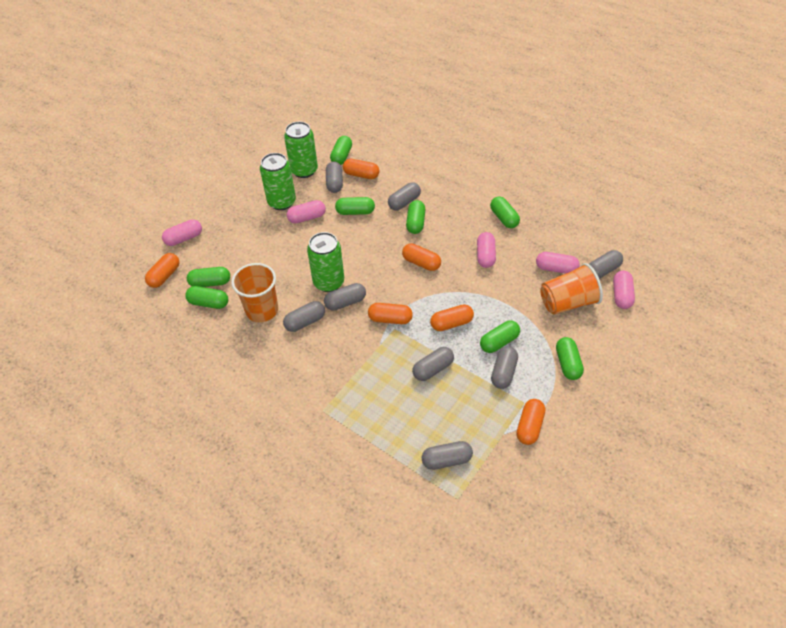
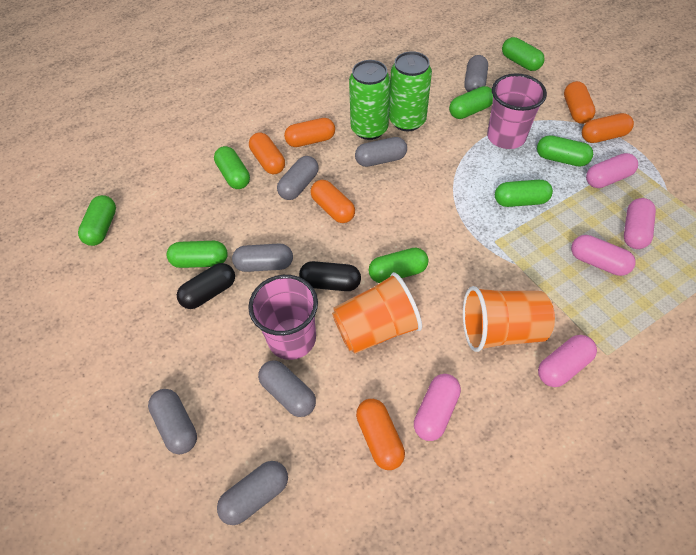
black capsule: 0 -> 2
green can: 3 -> 2
grey capsule: 8 -> 7
pink cup: 0 -> 2

